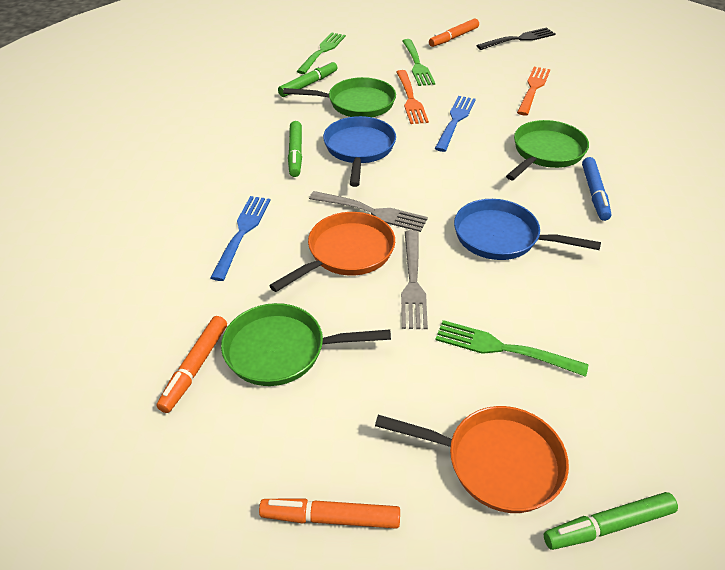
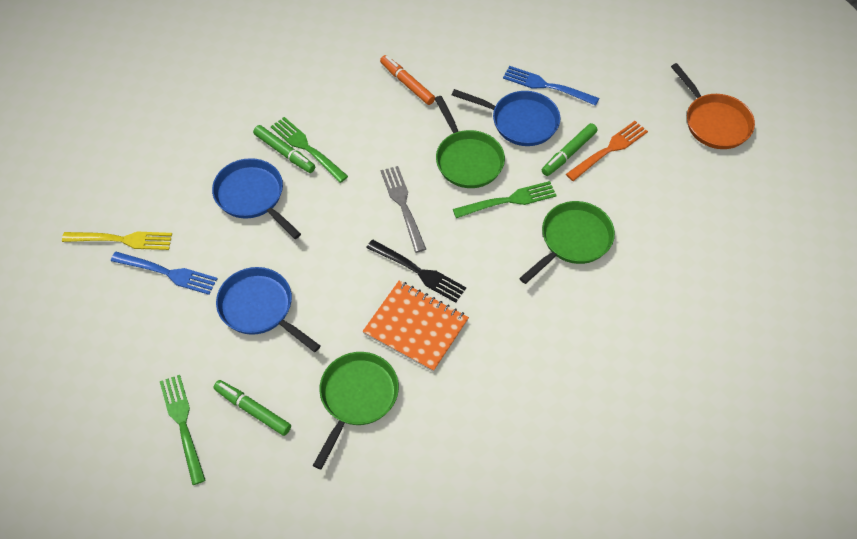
blue marker: 1 -> 0
blue pan: 2 -> 3
grey fork: 2 -> 1
orange fork: 2 -> 1
orange marker: 3 -> 1
orange notebook: 0 -> 1
orange pan: 2 -> 1
yellow fork: 0 -> 1

